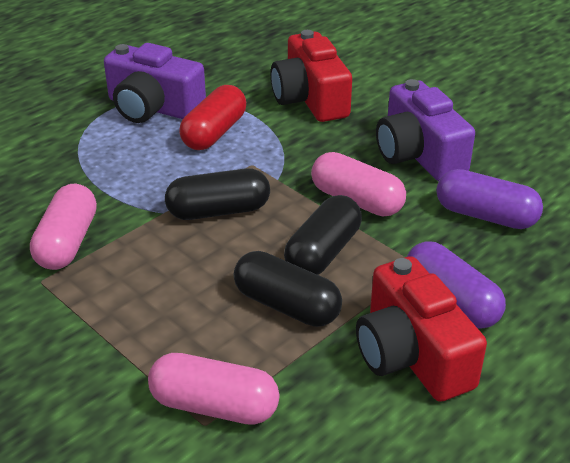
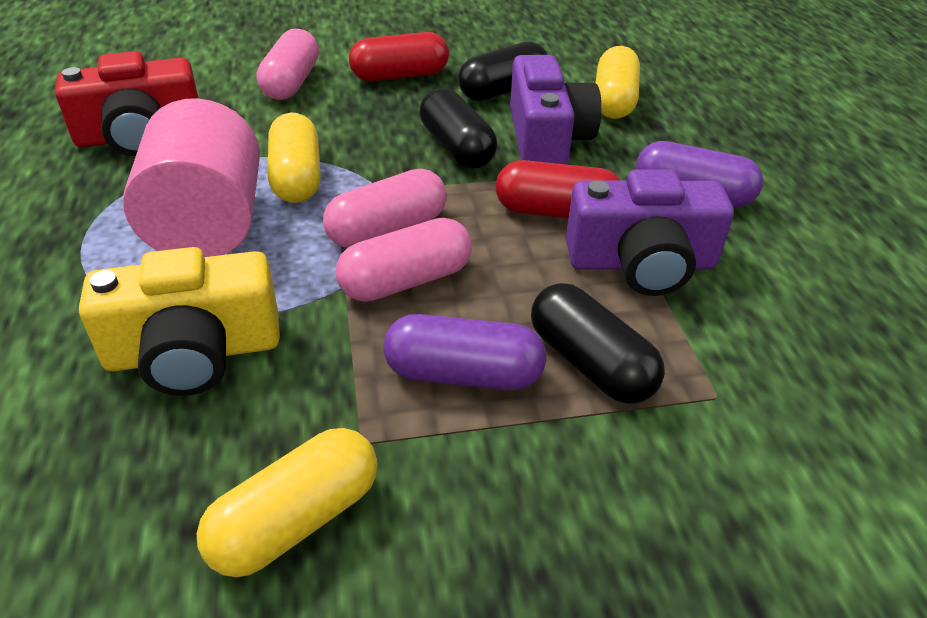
pink cylinder: 0 -> 1
red camera: 2 -> 1
red capsule: 1 -> 2
yellow camera: 0 -> 1
yellow capsule: 0 -> 3

